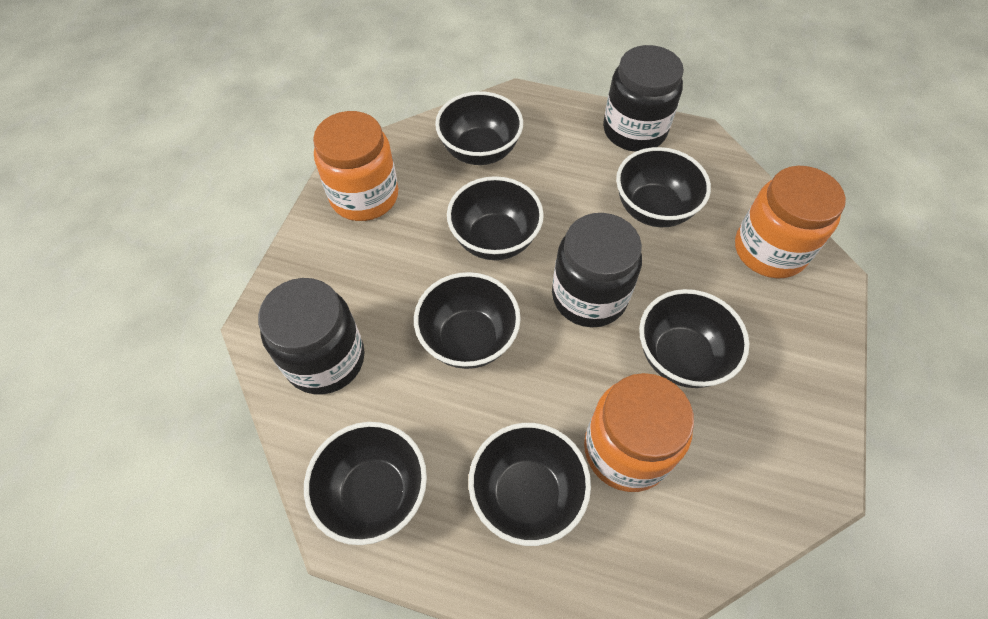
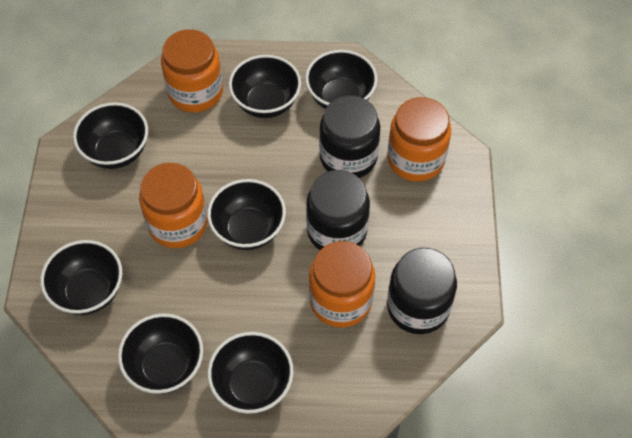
orange jar: 3 -> 4

